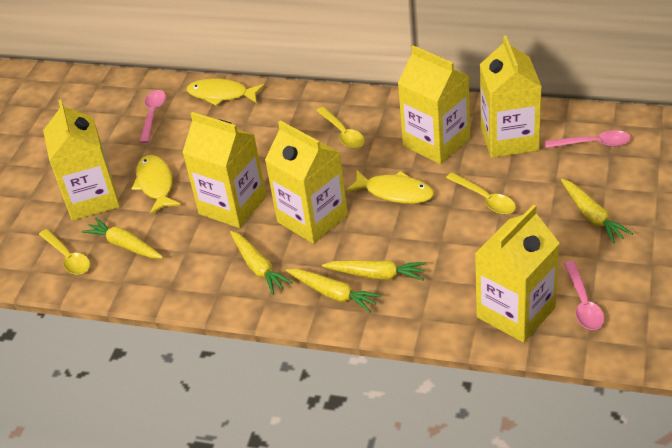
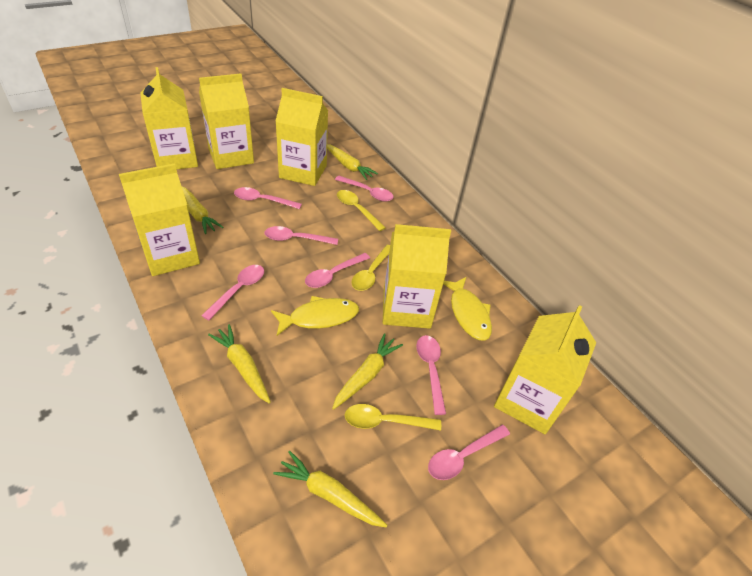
pink spoon: 3 -> 7
yellow fish: 3 -> 2

